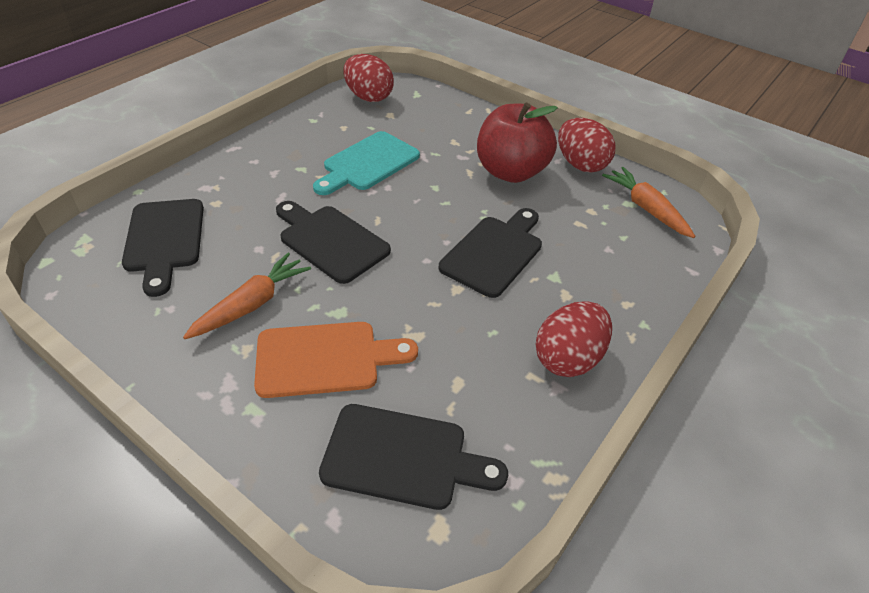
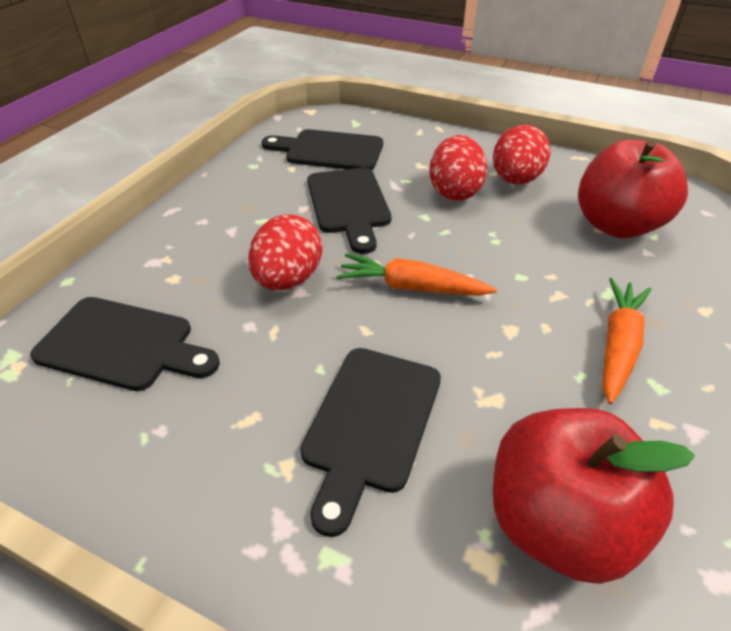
orange cutting board: 1 -> 0
red apple: 1 -> 2
turquoise cutting board: 1 -> 0

